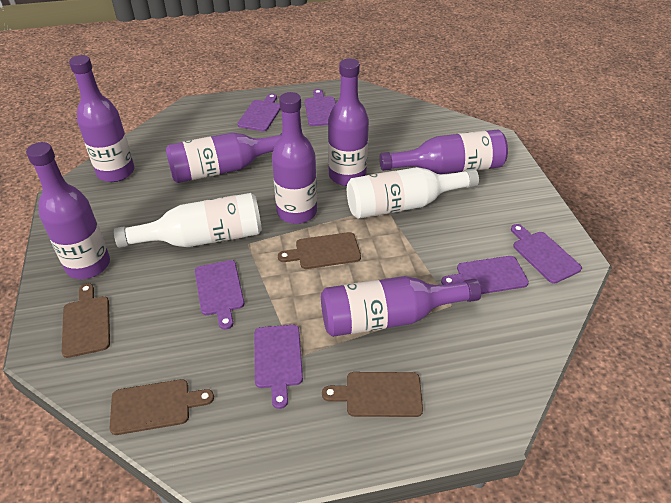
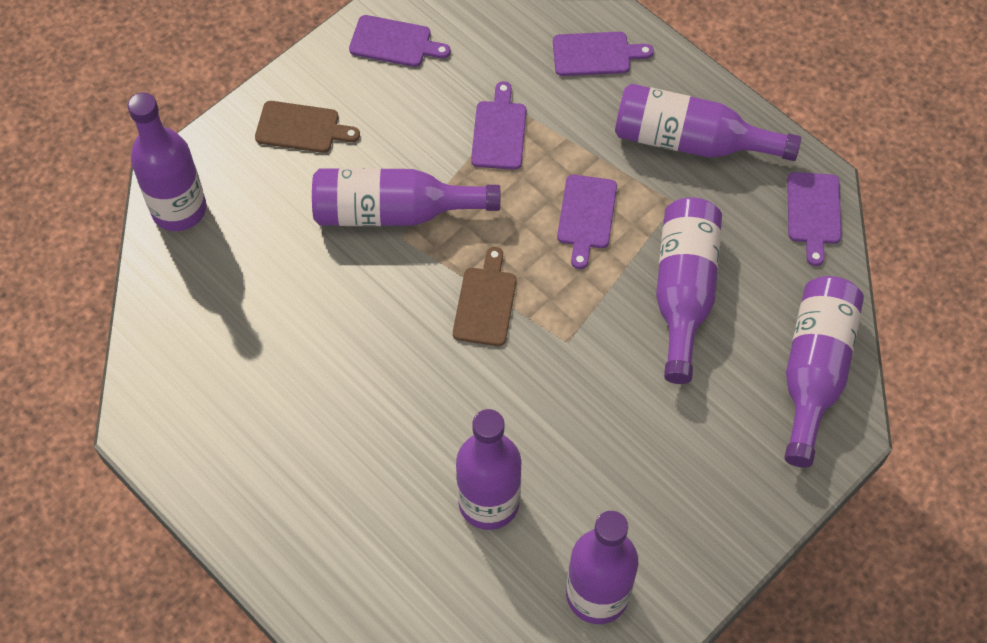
brown cutting board: 4 -> 2
purple cutting board: 6 -> 5
white bottle: 2 -> 0

